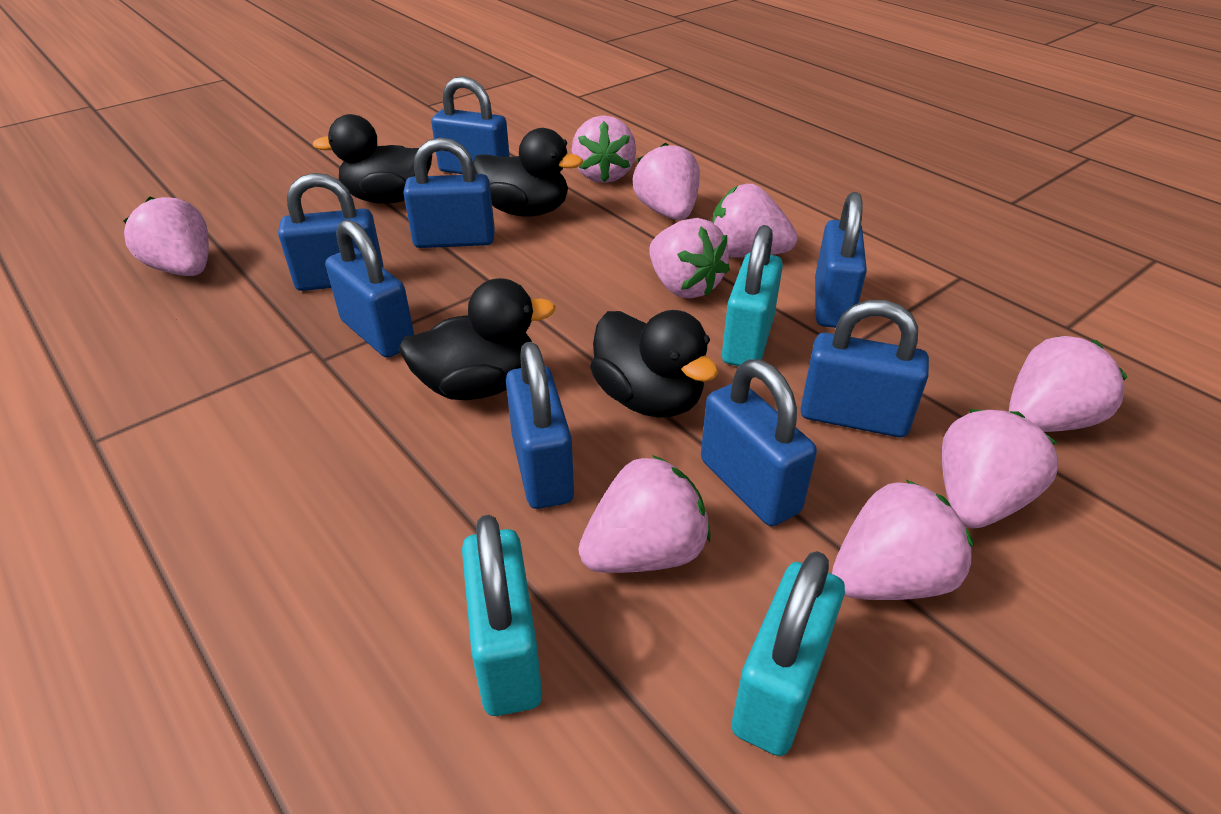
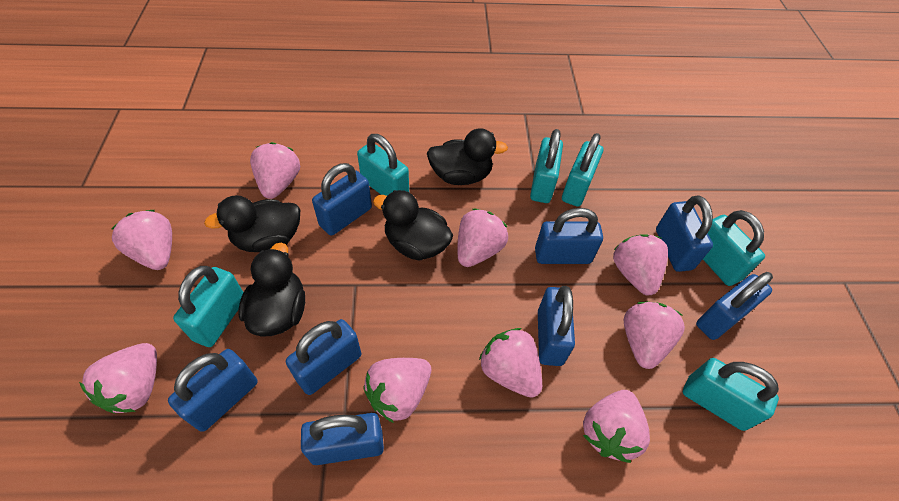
turquoise padlock: 3 -> 6

